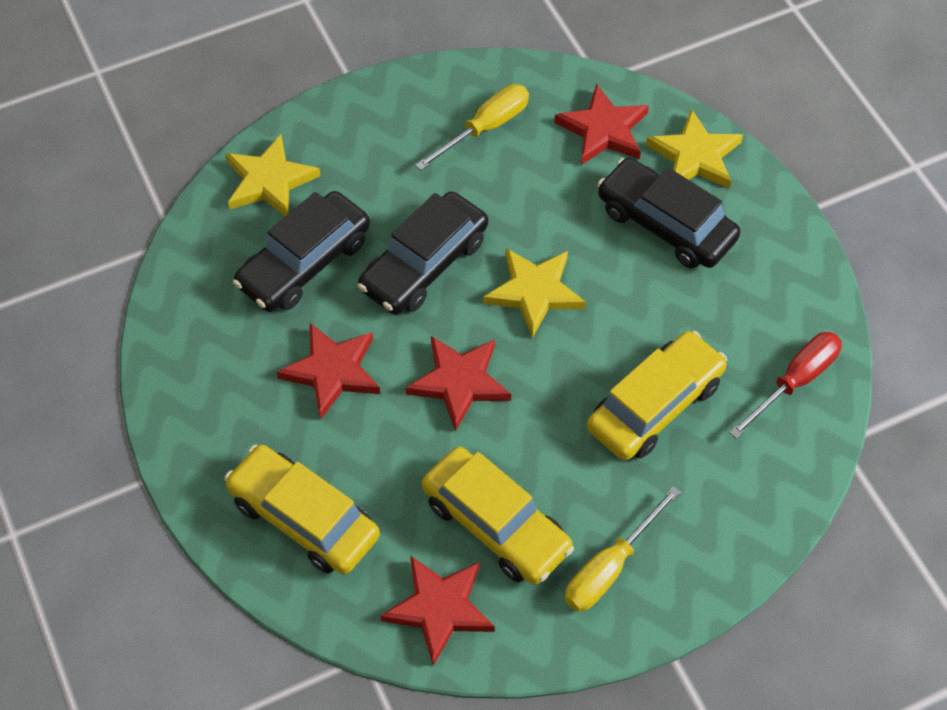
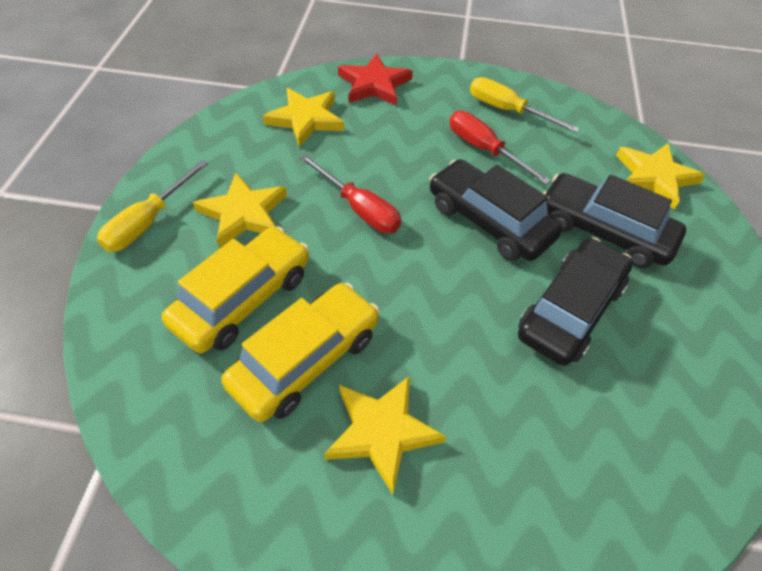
red screwdriver: 1 -> 2
red star: 4 -> 1
yellow car: 3 -> 2
yellow star: 3 -> 4

